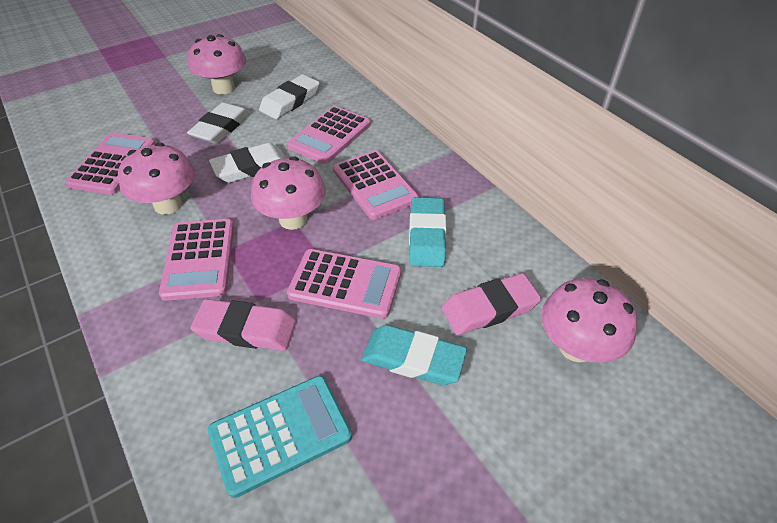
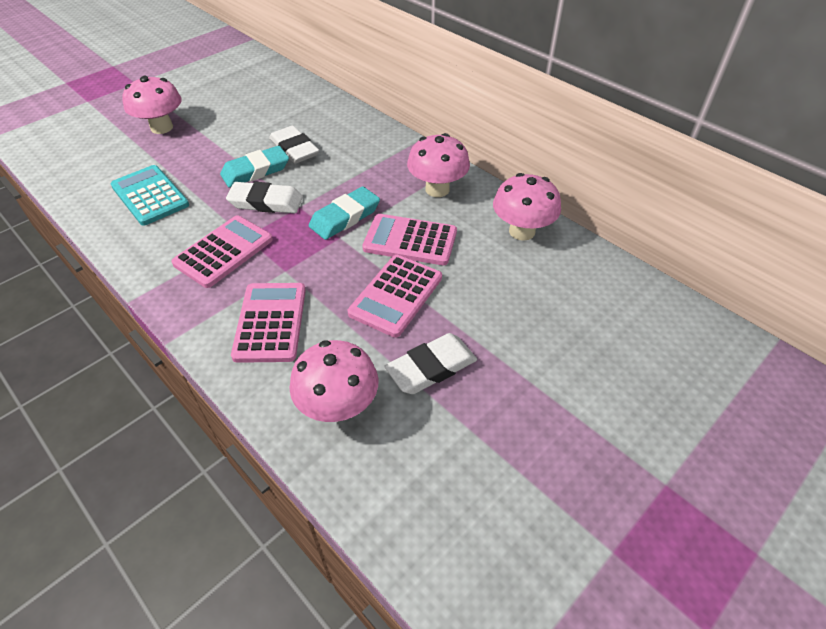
pink calculator: 5 -> 4
pink eraser: 2 -> 0

